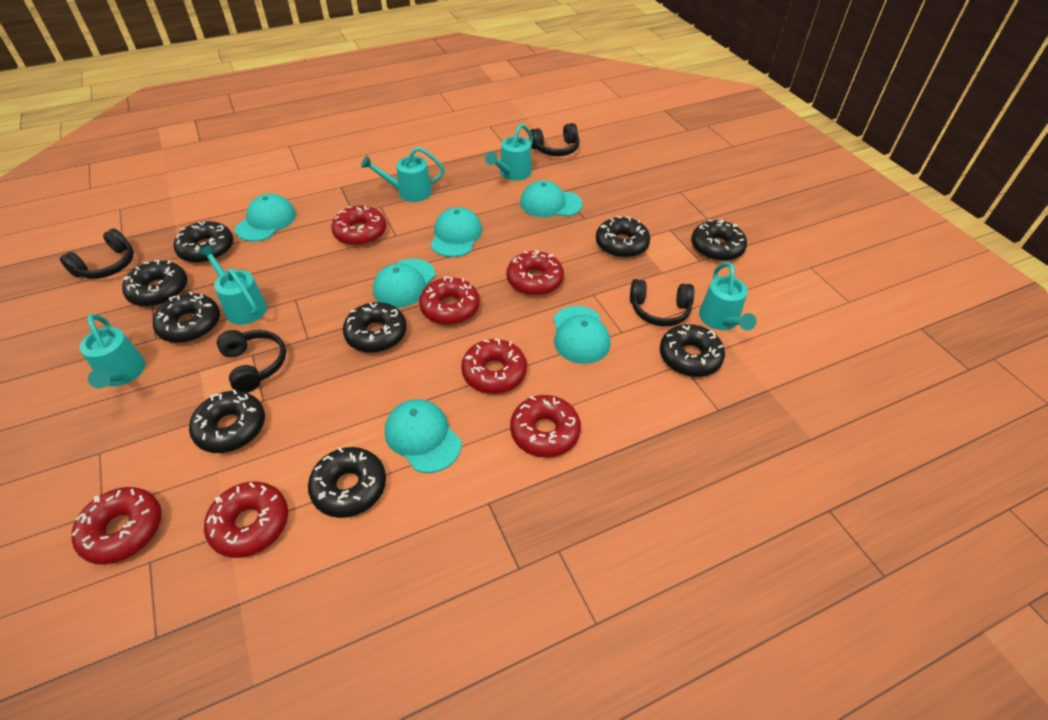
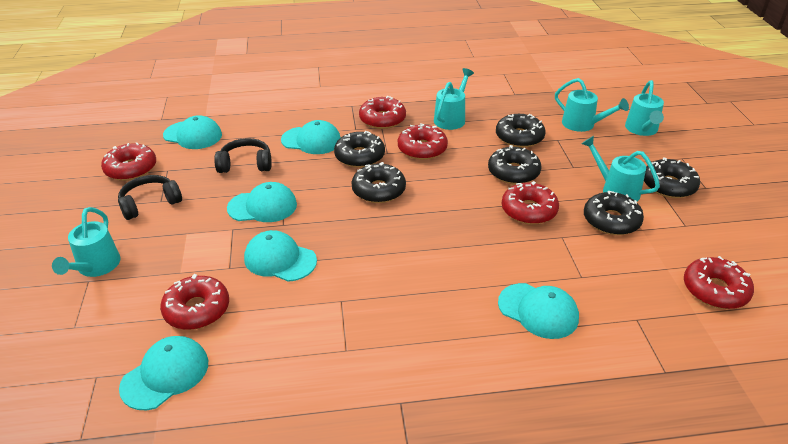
black donut: 9 -> 6
black headphones: 4 -> 2
red donut: 7 -> 6

